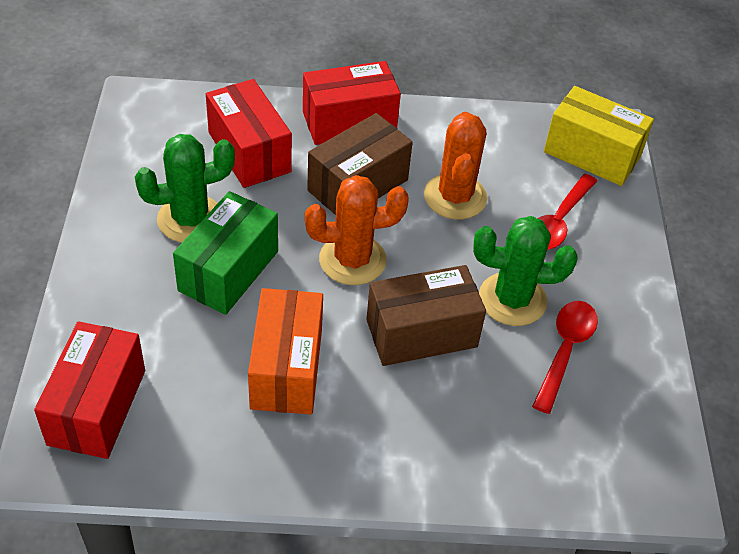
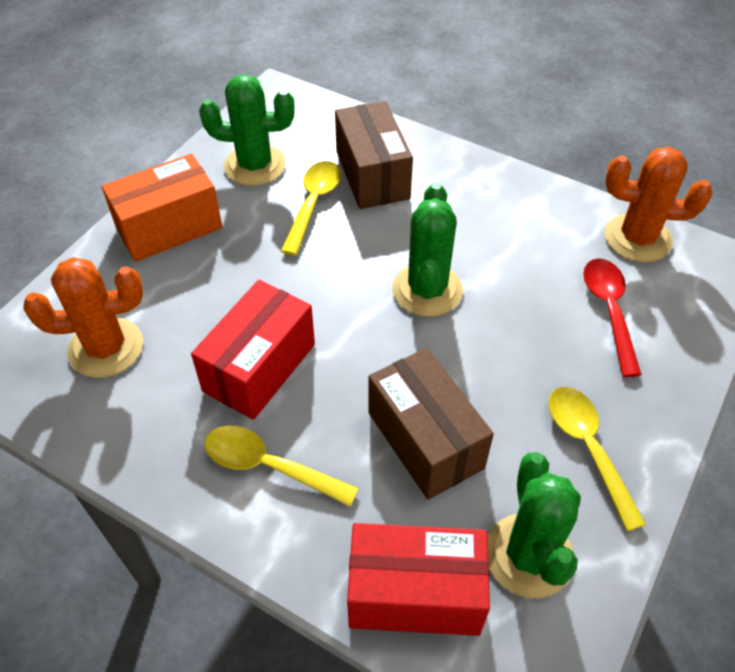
green box: 1 -> 0
green cactus: 2 -> 3
red box: 3 -> 2
red spoon: 2 -> 1
yellow box: 1 -> 0
yellow spoon: 0 -> 3

